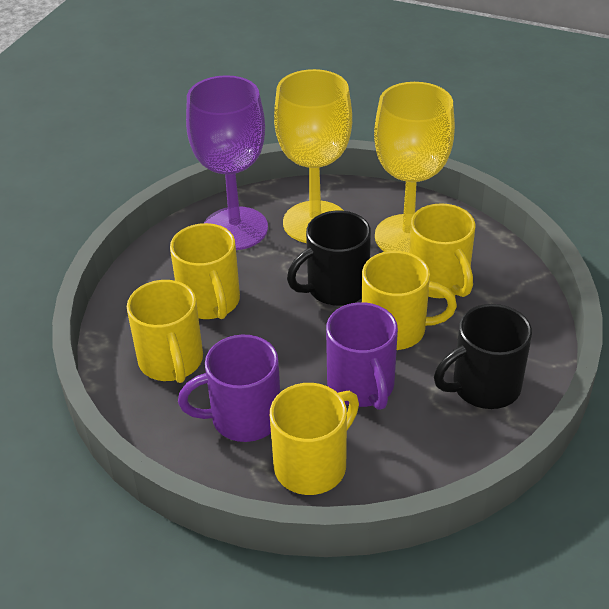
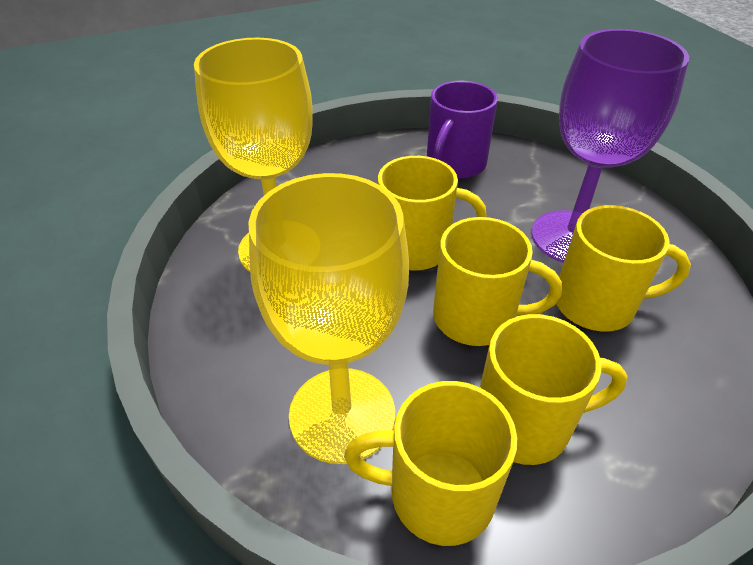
black mug: 2 -> 0
purple mug: 2 -> 1

